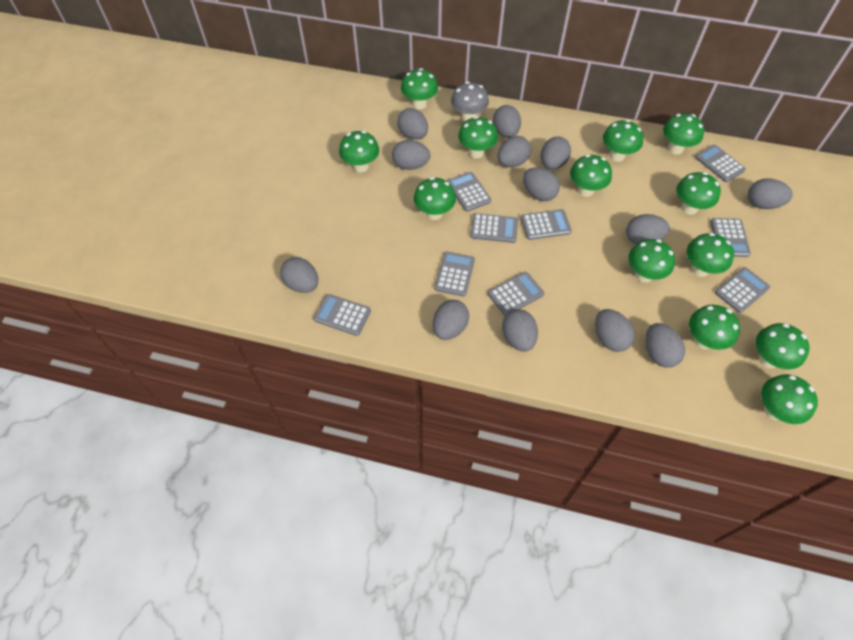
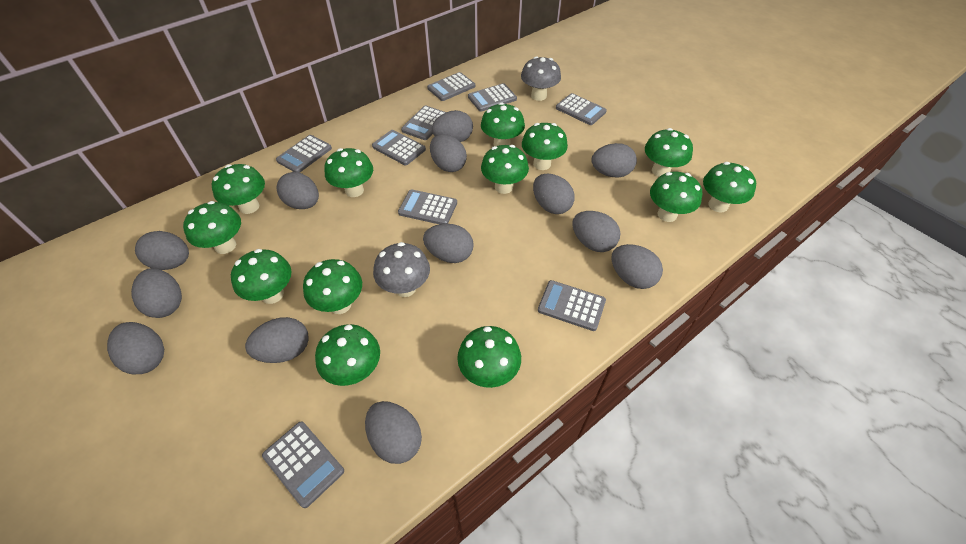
grey mushroom: 1 -> 2

